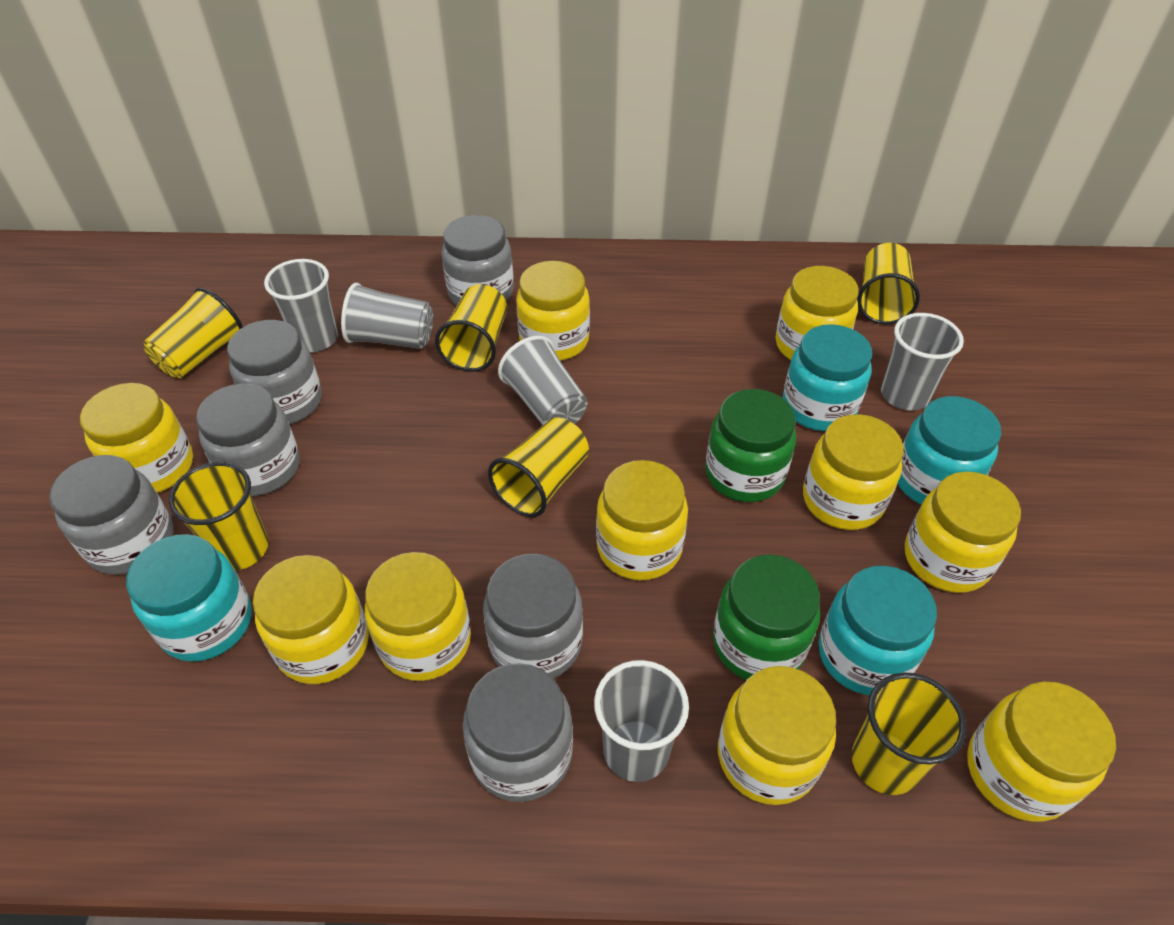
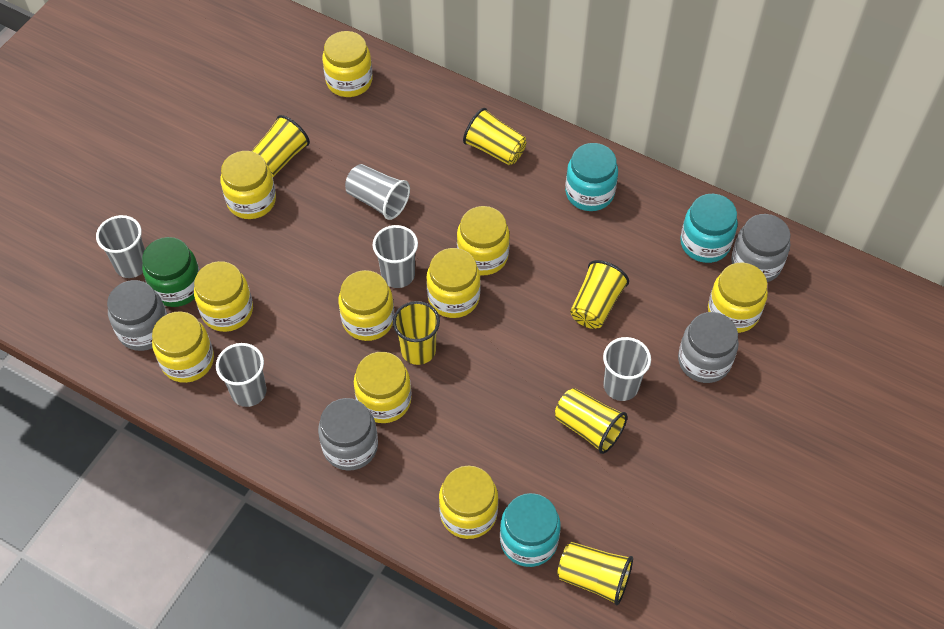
green jar: 2 -> 1
grey jar: 6 -> 4
turquoise jar: 4 -> 3

